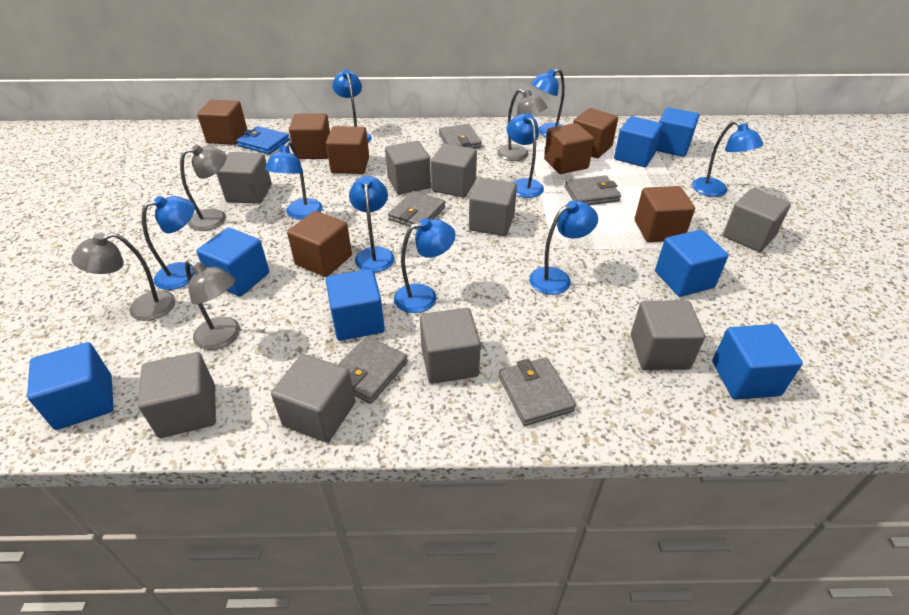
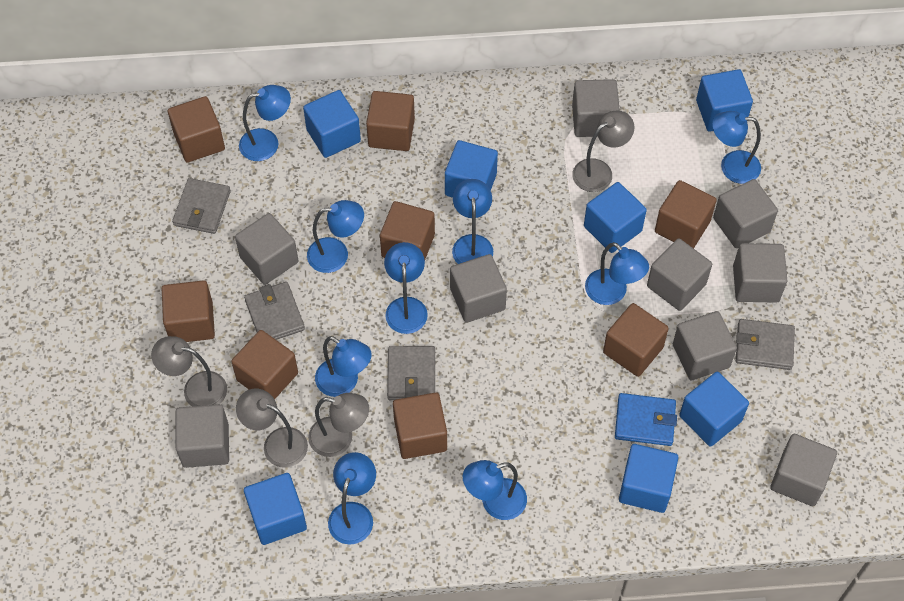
brown cube: 7 -> 8
grey wallet: 5 -> 4

